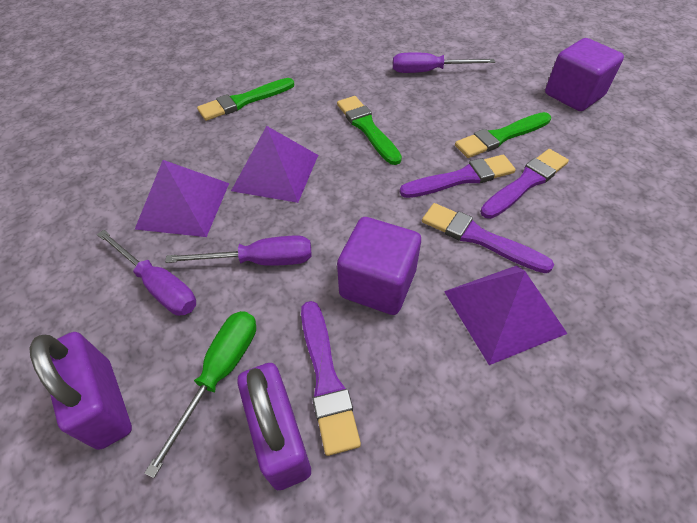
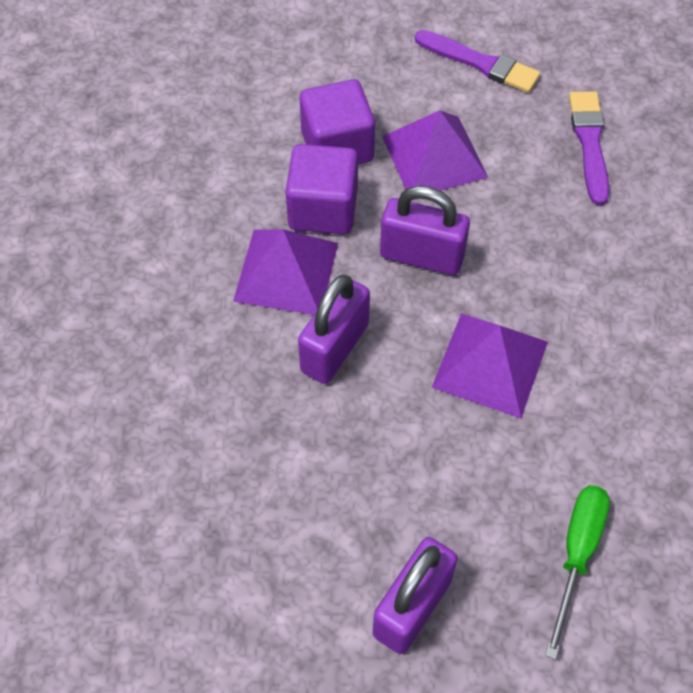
green brush: 3 -> 0
purple brush: 4 -> 2
purple padlock: 2 -> 3
purple screwdriver: 3 -> 0

